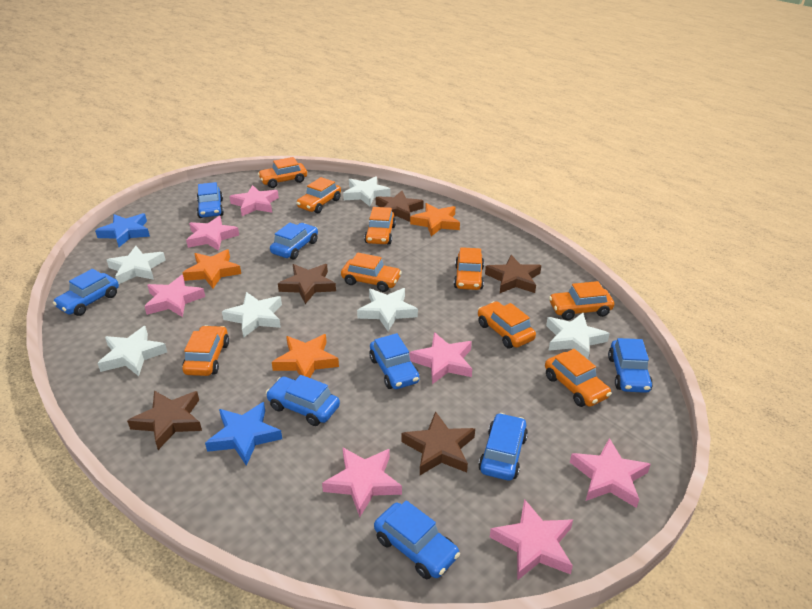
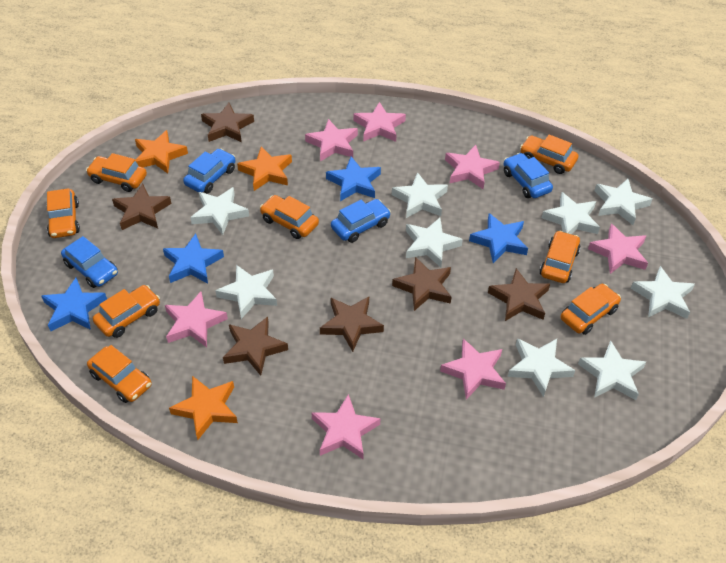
blue car: 8 -> 4
blue star: 2 -> 4
brown star: 5 -> 6
orange car: 9 -> 8
white star: 6 -> 9

